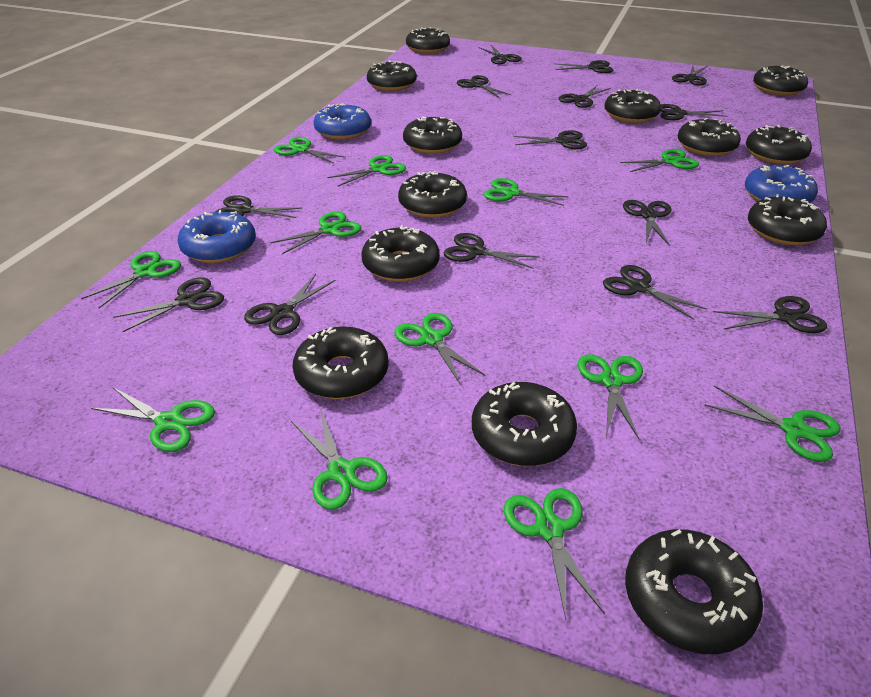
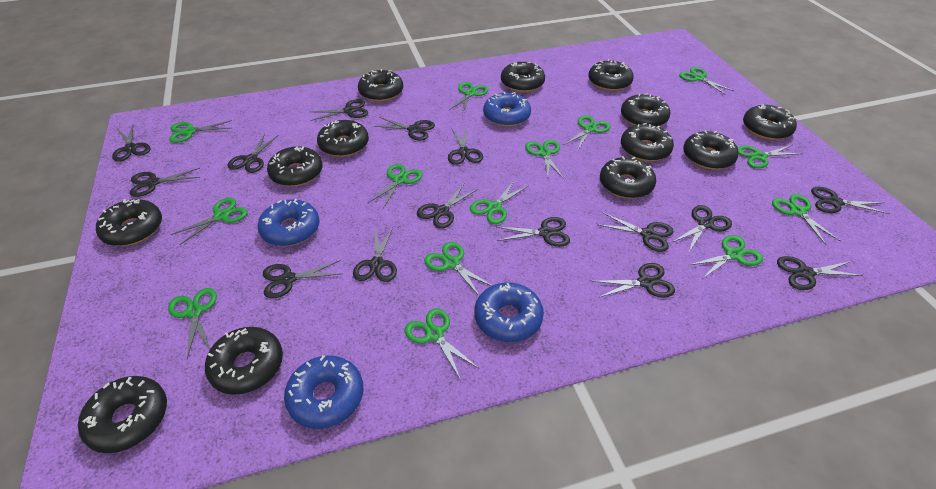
black scissors: 14 -> 15
blue donut: 3 -> 4
green scissors: 12 -> 14

